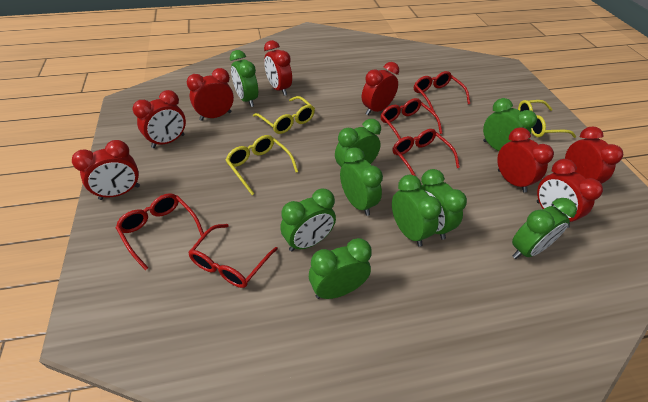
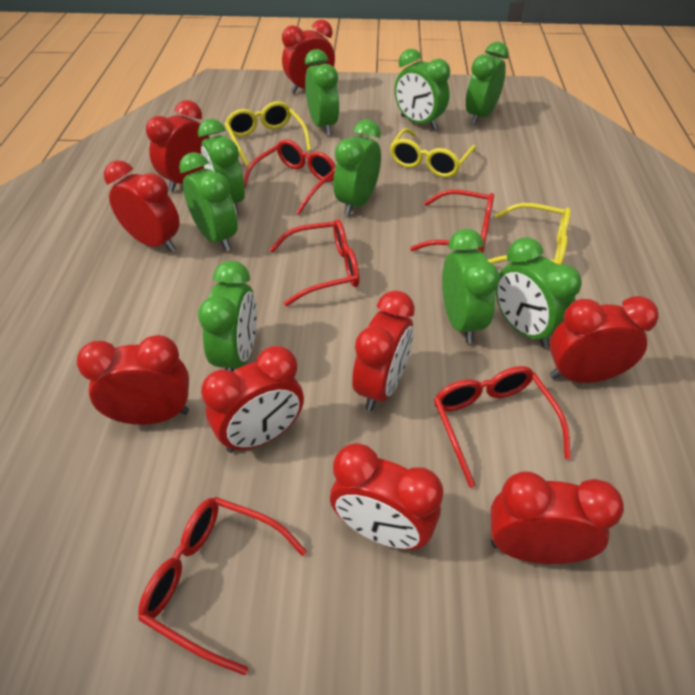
red clock: 8 -> 9

